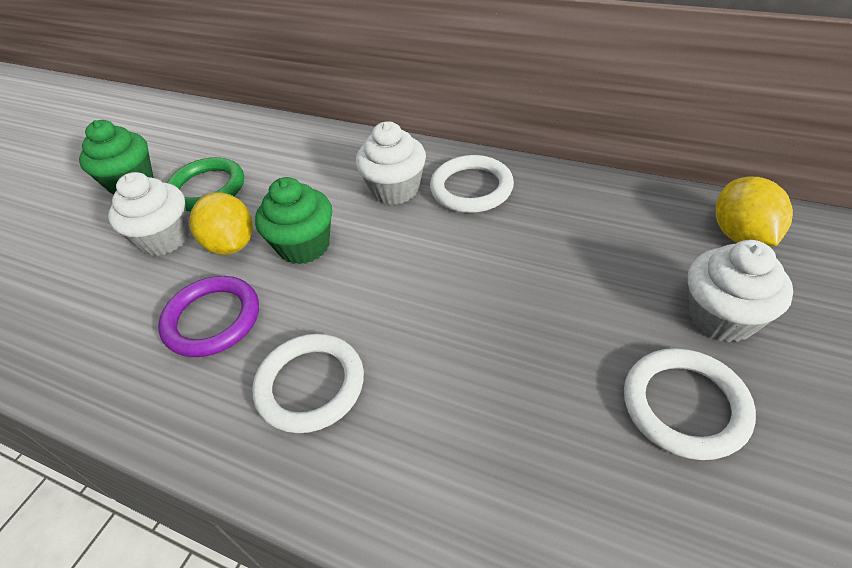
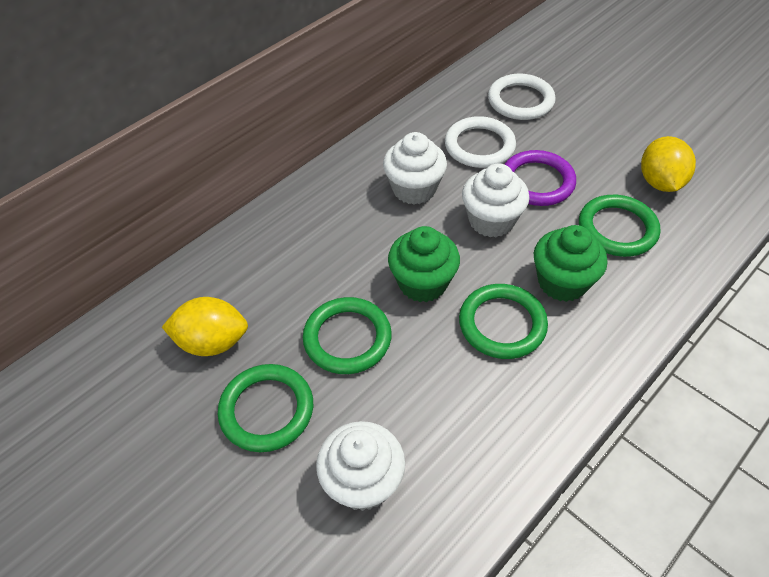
green ring: 1 -> 4
white ring: 3 -> 2

